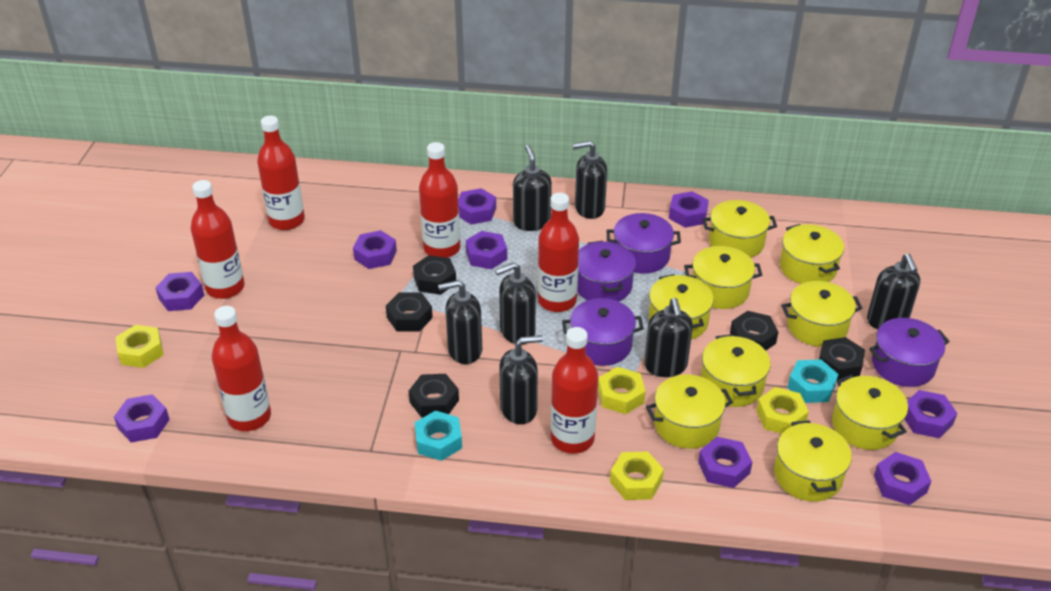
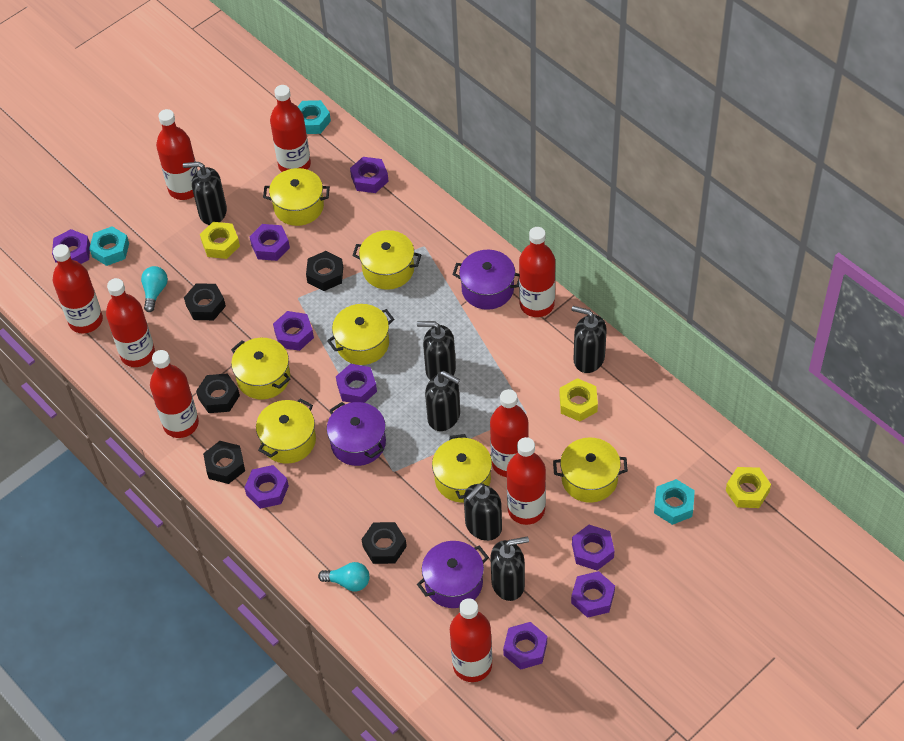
black soap dispenser: 7 -> 6
purple pot: 4 -> 3
red bottle: 6 -> 9
turquoise light bulb: 0 -> 2
turquoise nut: 2 -> 3
yellow nut: 4 -> 3
yellow pot: 9 -> 7

